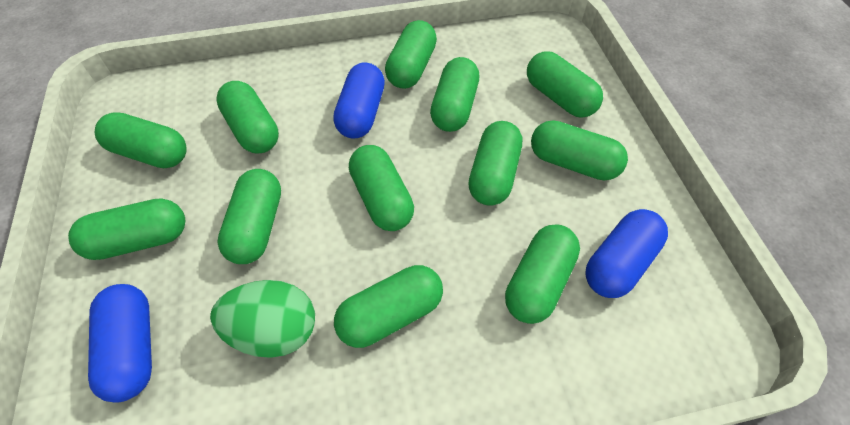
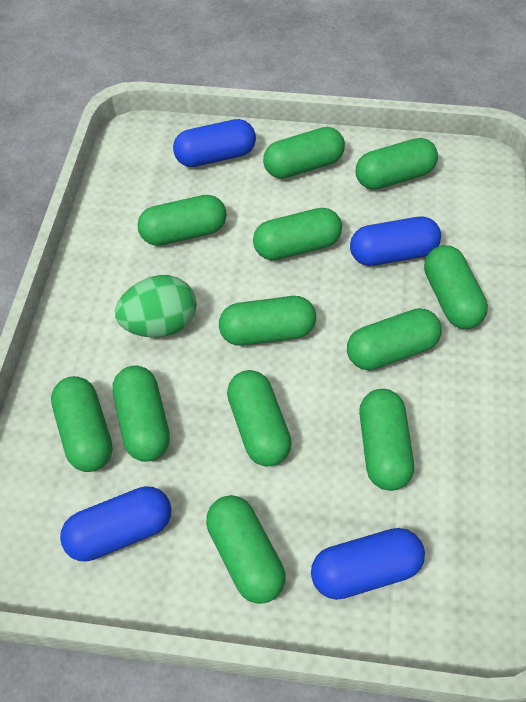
blue capsule: 3 -> 4

